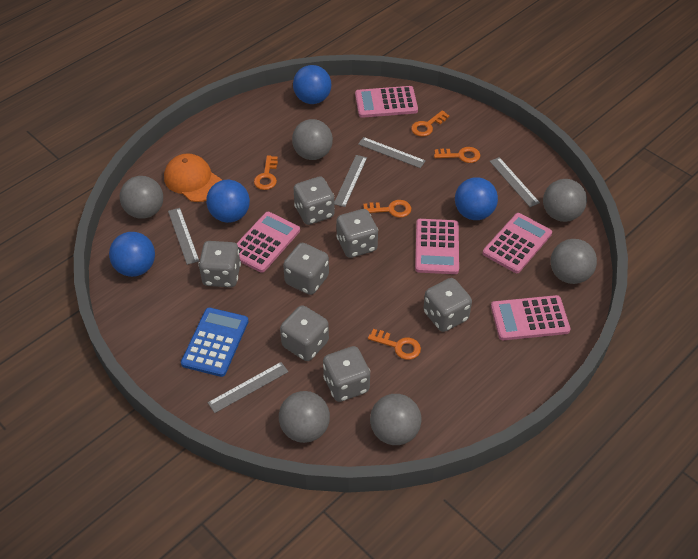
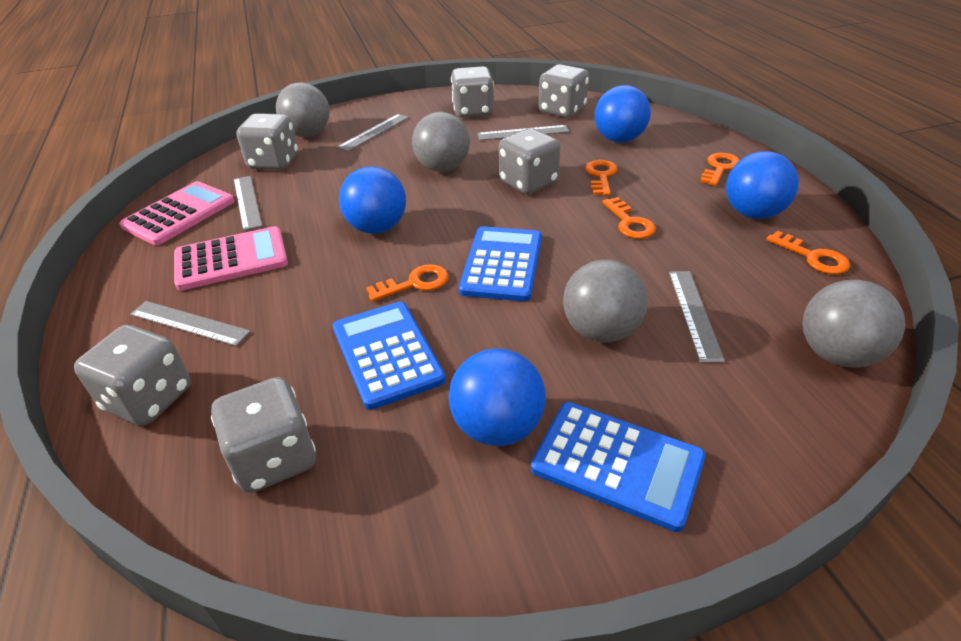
blue calculator: 1 -> 3
grey ball: 6 -> 4
grey dice: 7 -> 6
orange cap: 1 -> 0
pink calculator: 5 -> 2

